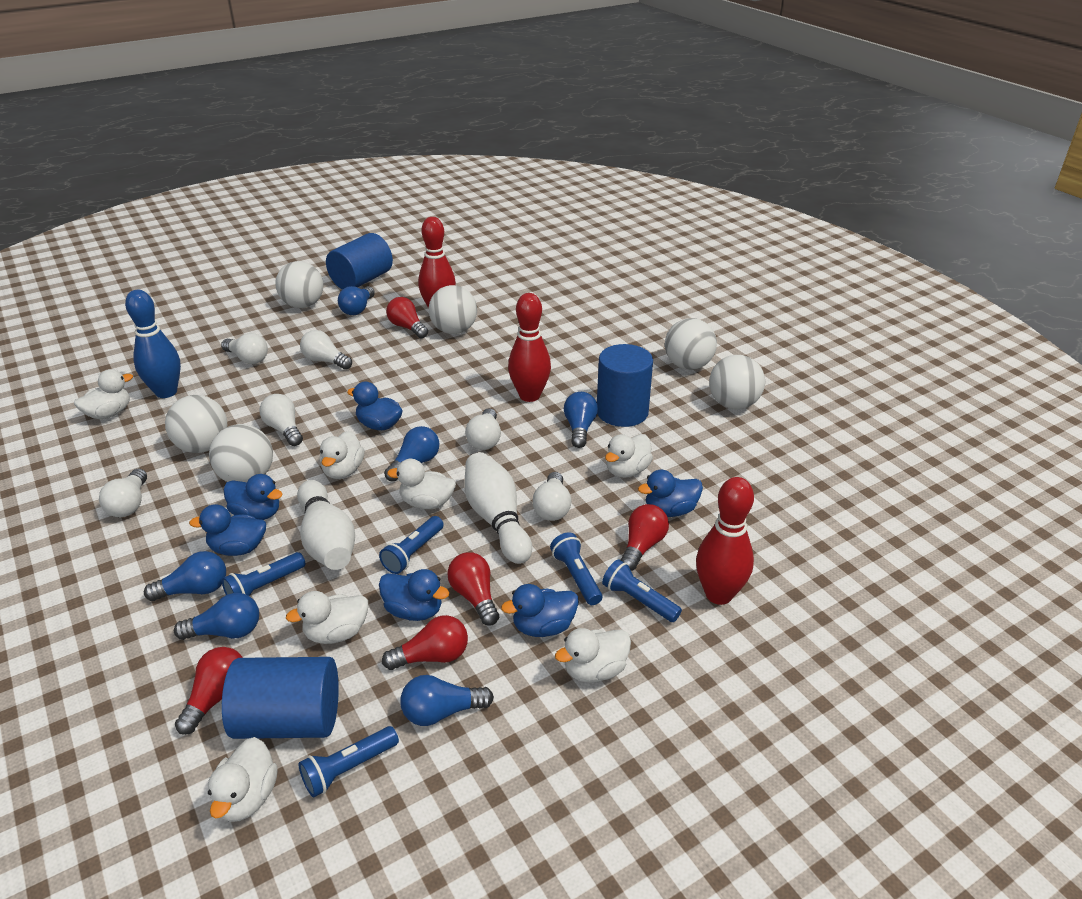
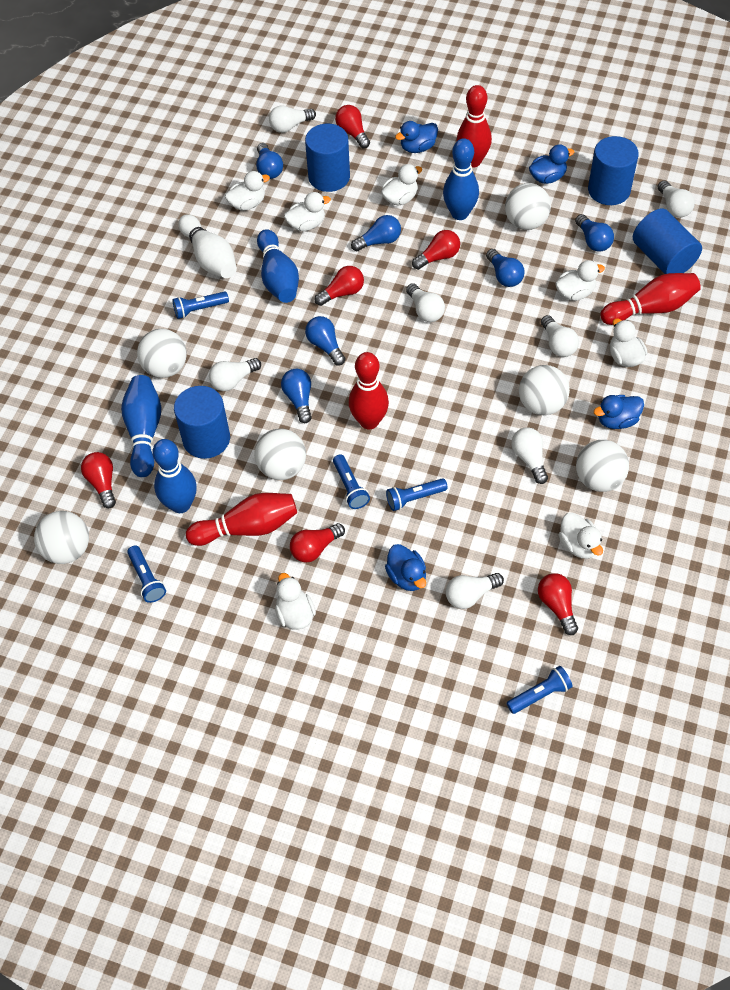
blue bowling pin: 1 -> 4
blue cylinder: 3 -> 4
blue duck: 6 -> 4
red bowling pin: 3 -> 4
red light bulb: 5 -> 6
white bowling pin: 2 -> 1
white light bulb: 6 -> 7

